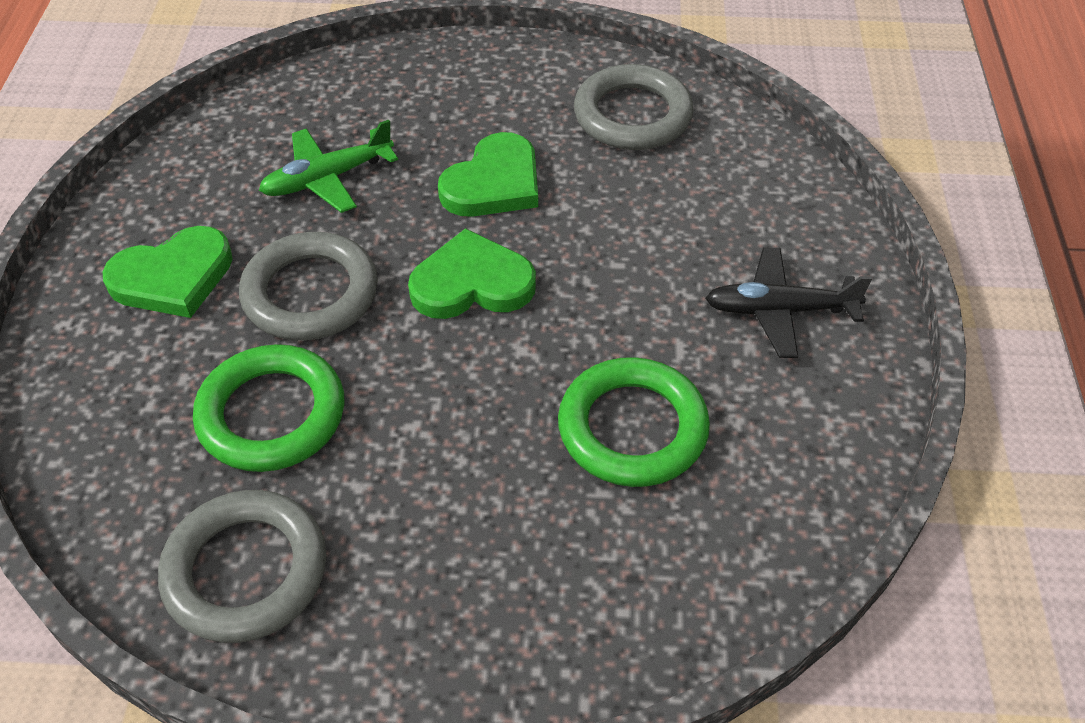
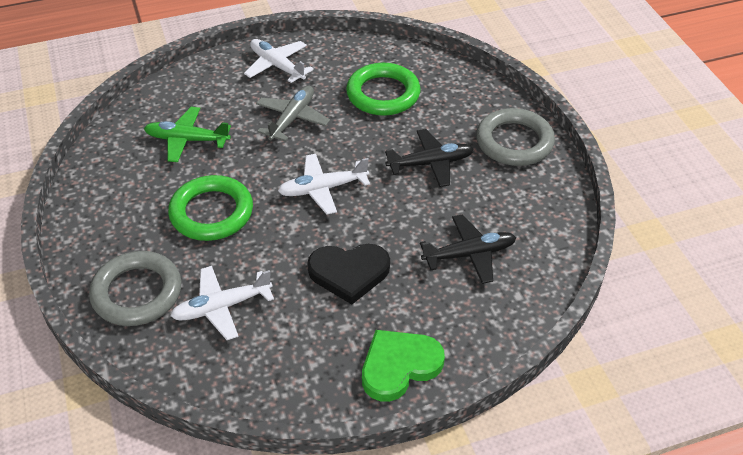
black heart: 0 -> 1
black plane: 1 -> 2
green heart: 3 -> 1
grey plane: 0 -> 1
grey ring: 3 -> 2
white plane: 0 -> 3

